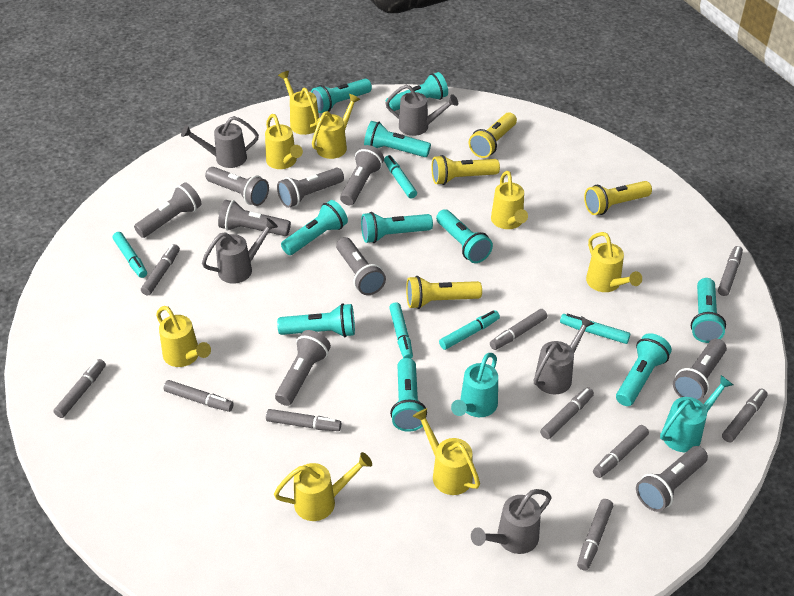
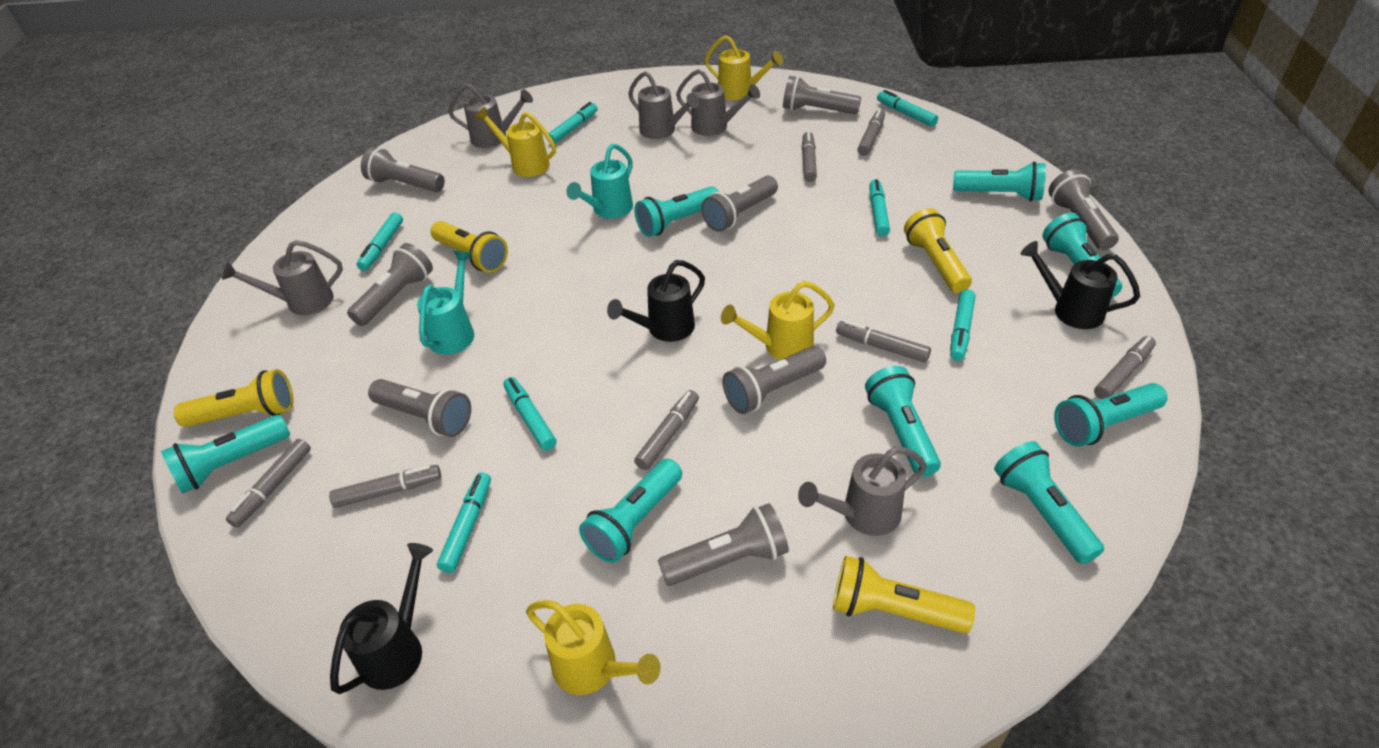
black watering can: 0 -> 3
grey flashlight: 9 -> 8
grey marker: 10 -> 7
turquoise flashlight: 10 -> 8
turquoise marker: 5 -> 7
yellow watering can: 8 -> 4

